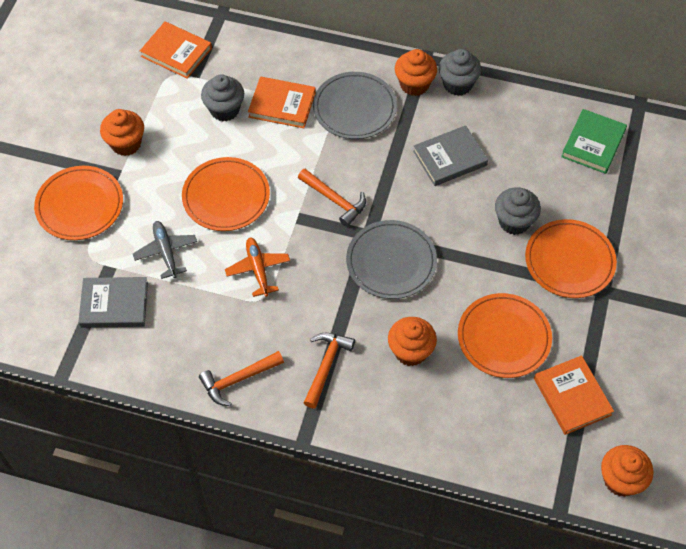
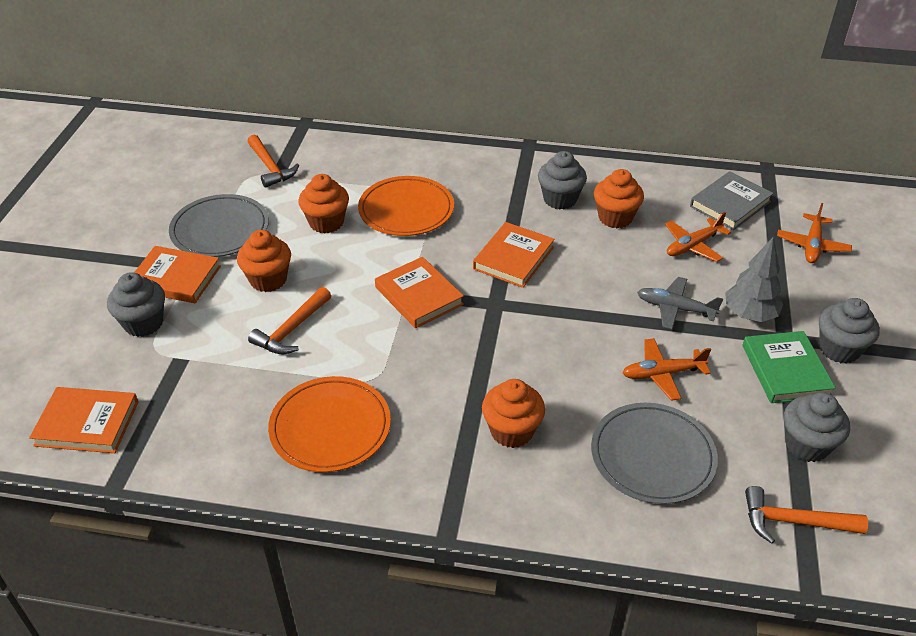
grey book: 2 -> 1
grey cupcake: 3 -> 4
grey tree: 0 -> 1
orange book: 3 -> 4
orange plane: 1 -> 3
orange plate: 4 -> 2

